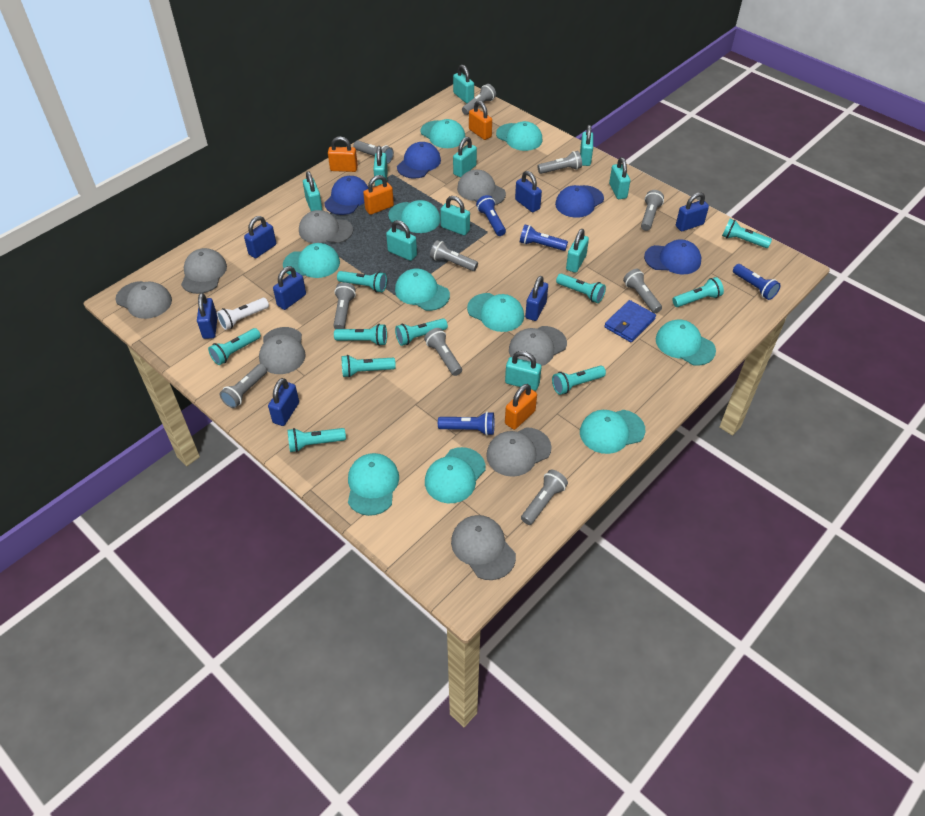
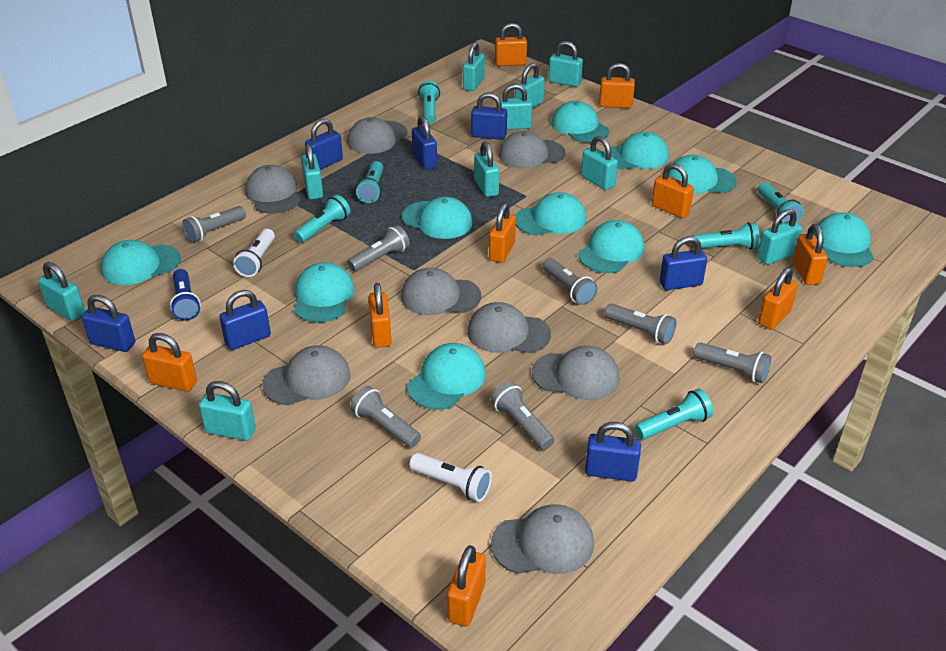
blue cap: 4 -> 0
blue flashlight: 4 -> 1
blue wallet: 1 -> 0
grey flashlight: 10 -> 7
orange padlock: 4 -> 9
turquoise flashlight: 10 -> 6
white flashlight: 1 -> 2

